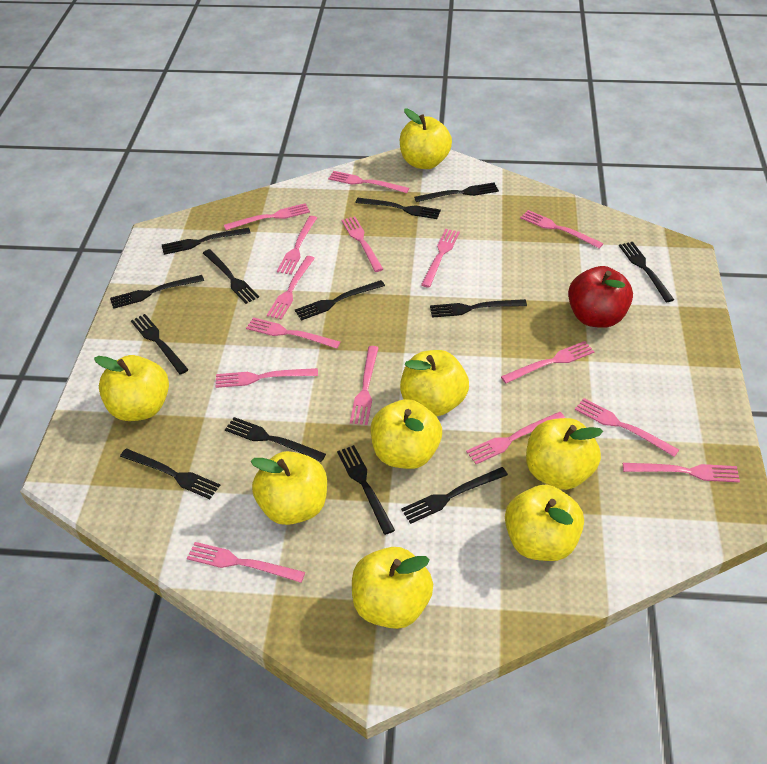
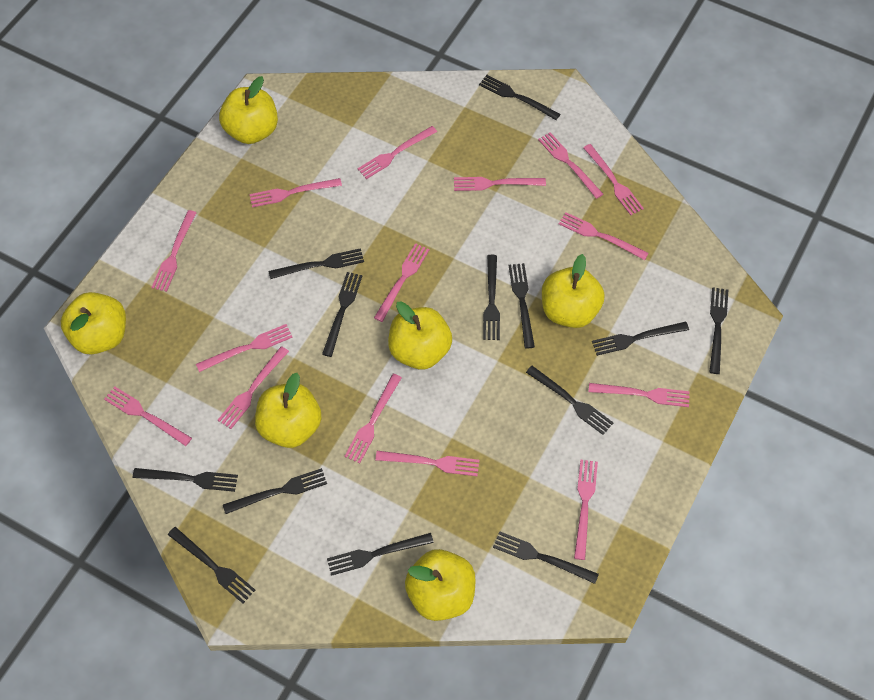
red apple: 1 -> 0
yellow apple: 8 -> 6

